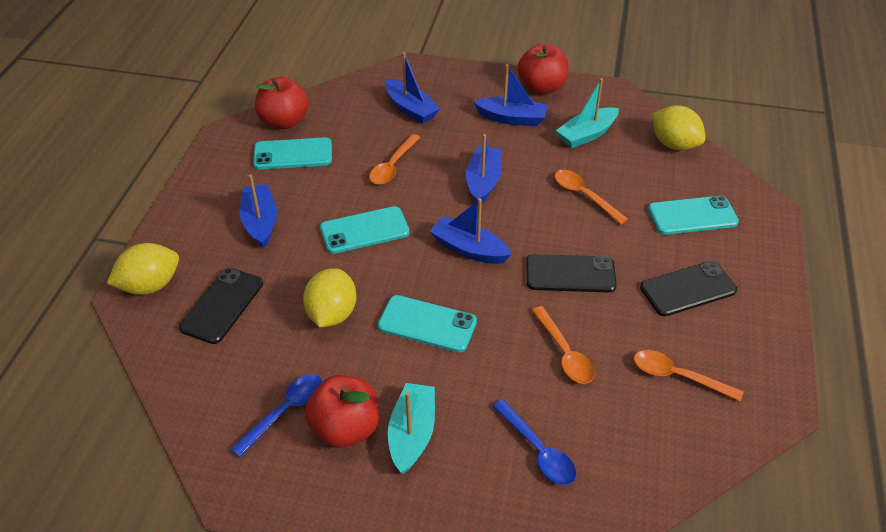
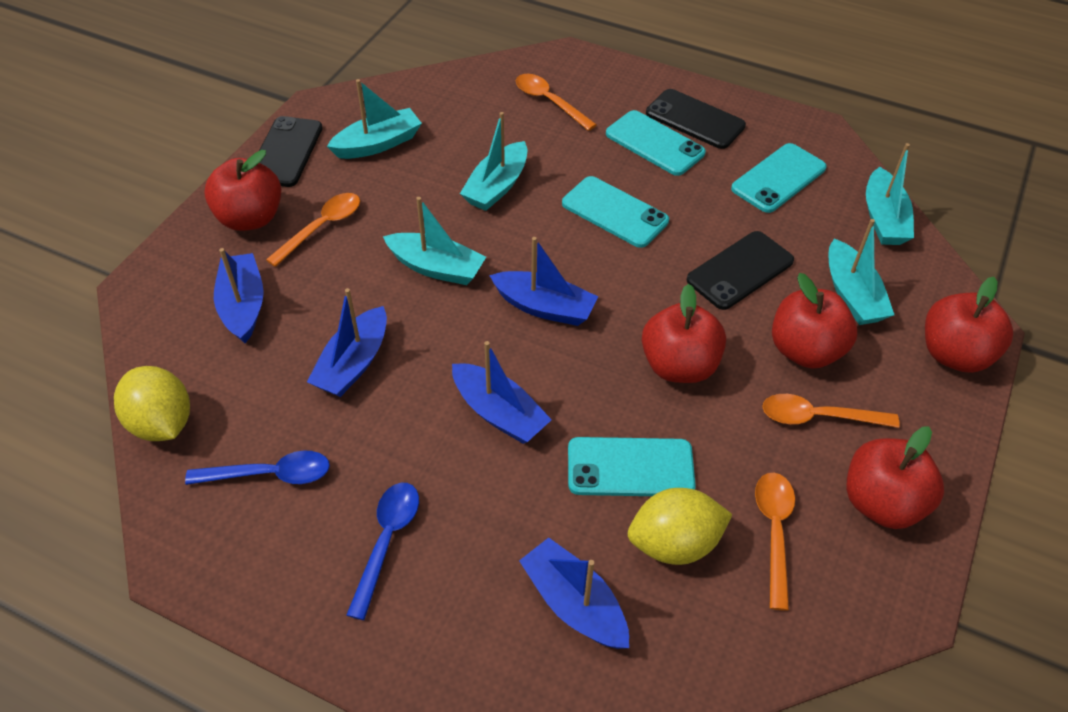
red apple: 3 -> 5
turquoise boat: 2 -> 5
yellow lemon: 3 -> 2

